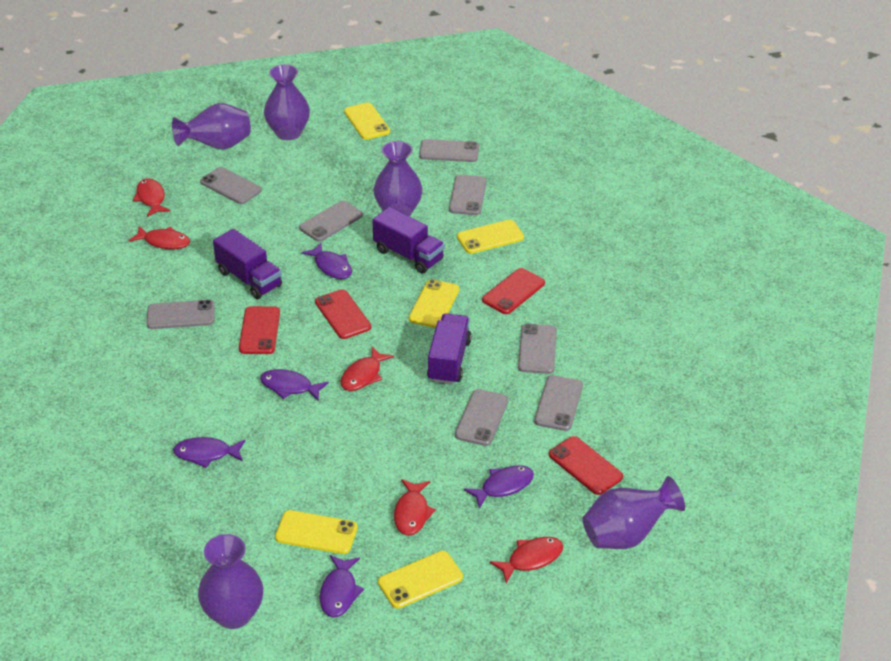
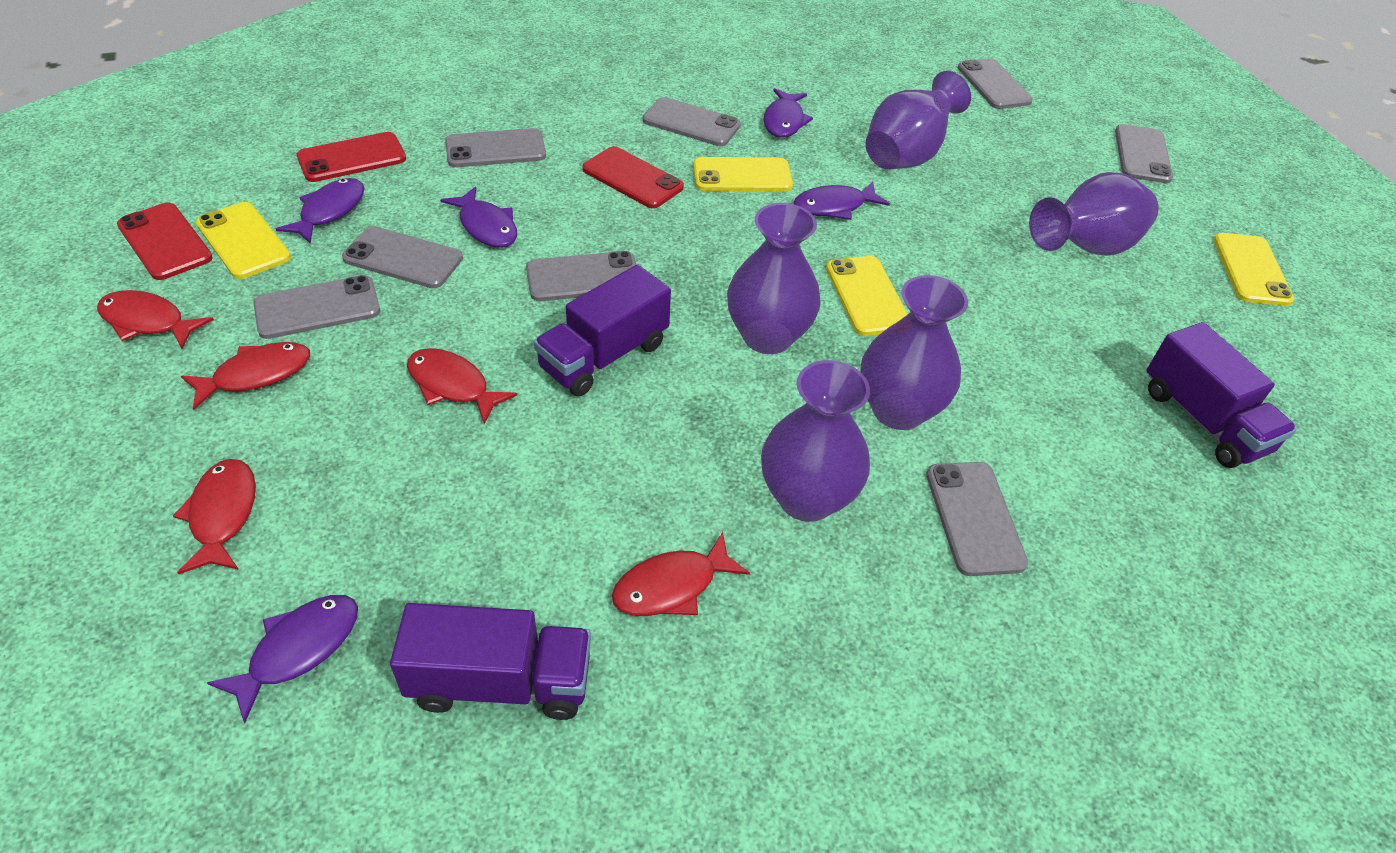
red phone: 4 -> 3
yellow phone: 5 -> 4

